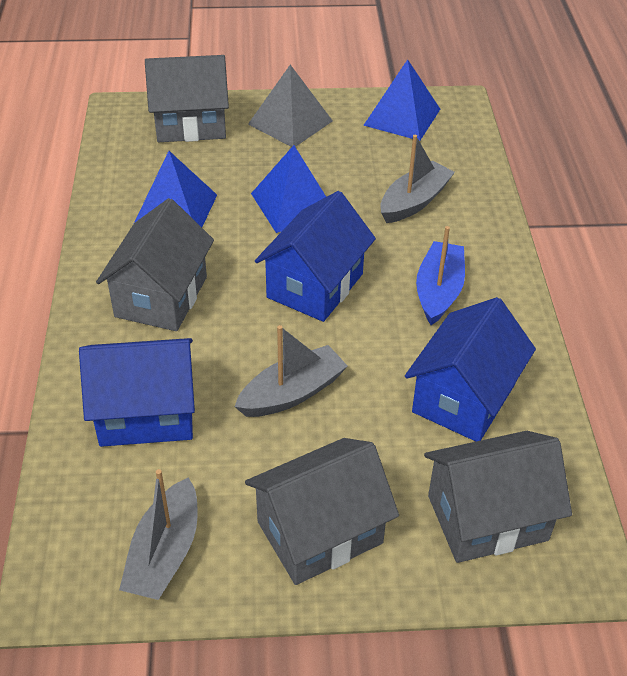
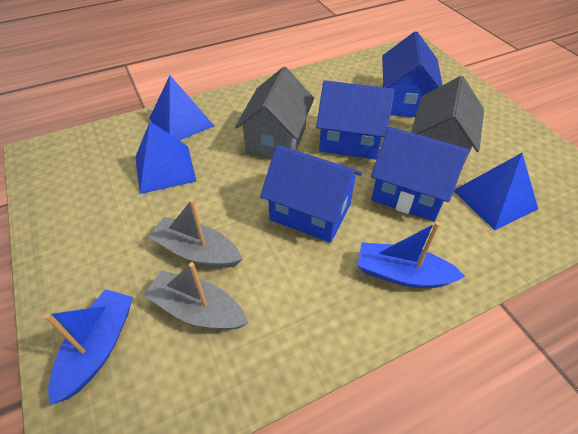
blue boat: 1 -> 2
blue house: 3 -> 4
grey boat: 3 -> 2
grey house: 4 -> 2
grey pyramid: 1 -> 0

